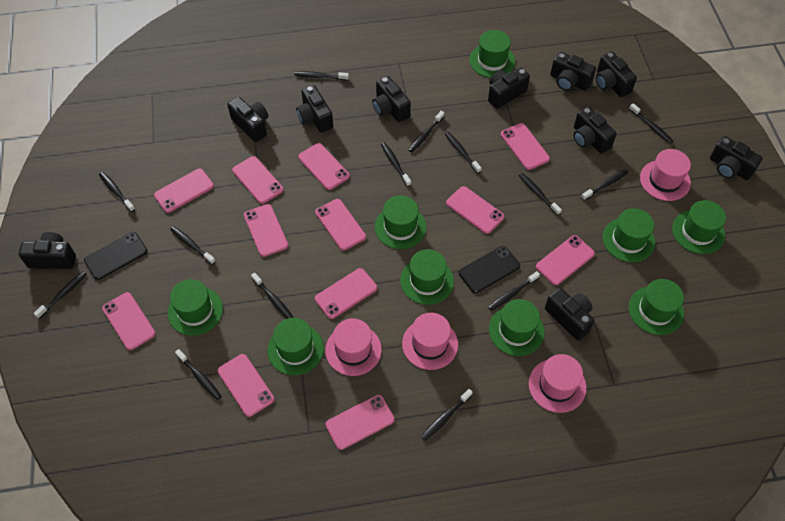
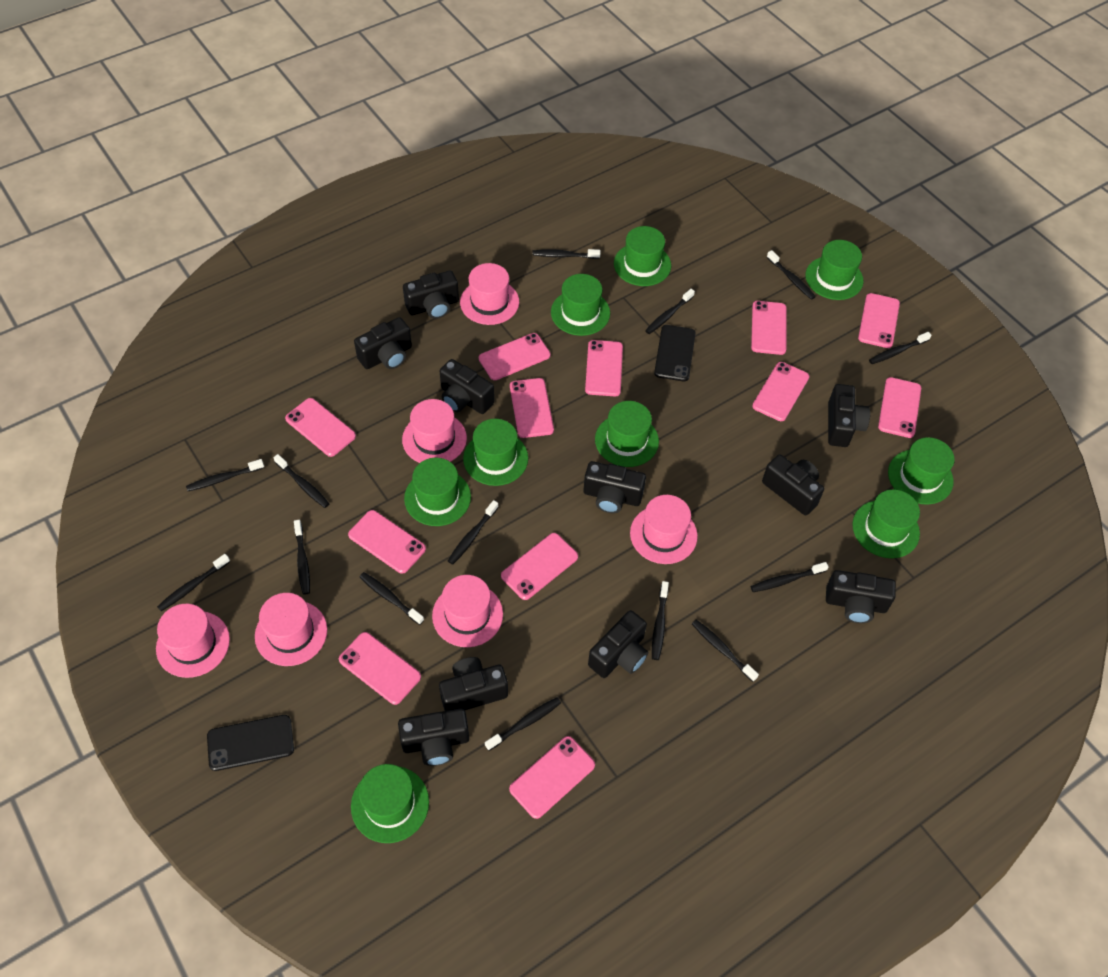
pink hat: 4 -> 6

